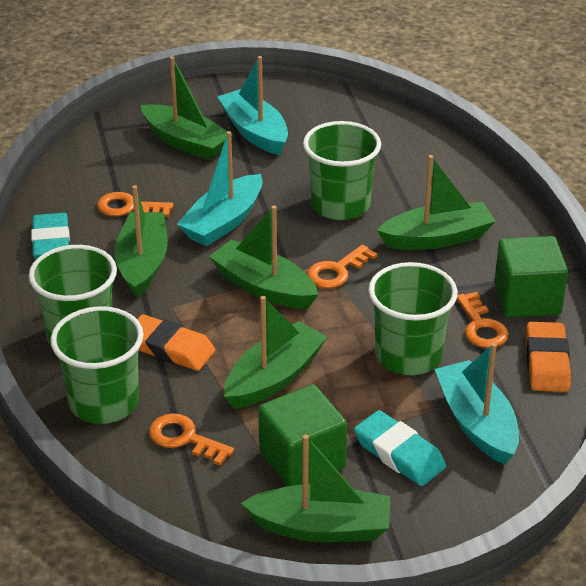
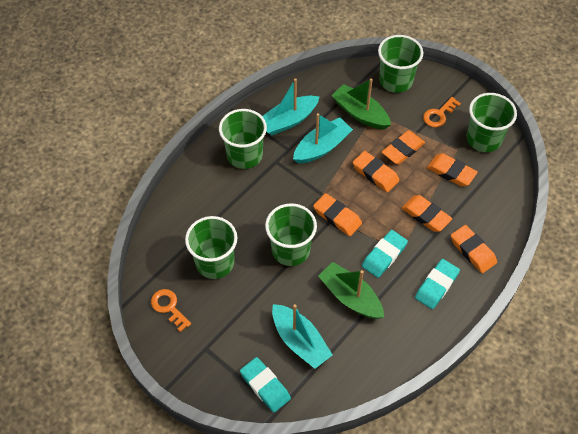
green boat: 6 -> 2
green cube: 2 -> 0
green cup: 4 -> 5
orange eraser: 2 -> 6
orange key: 4 -> 2
turquoise eraser: 2 -> 3

